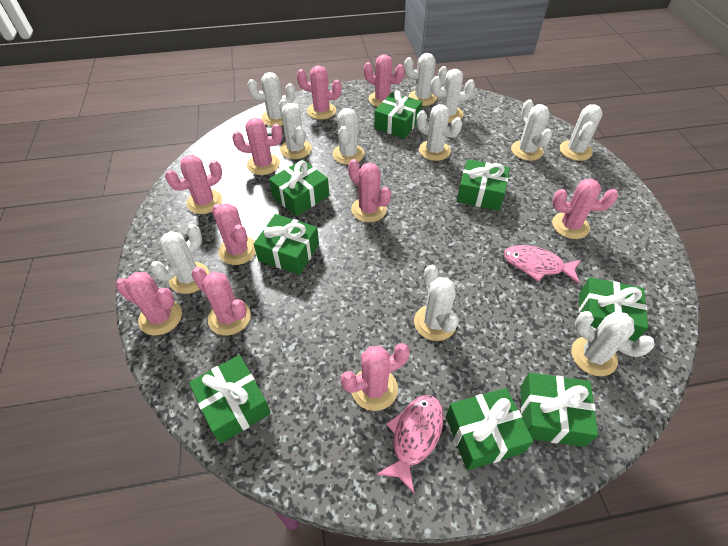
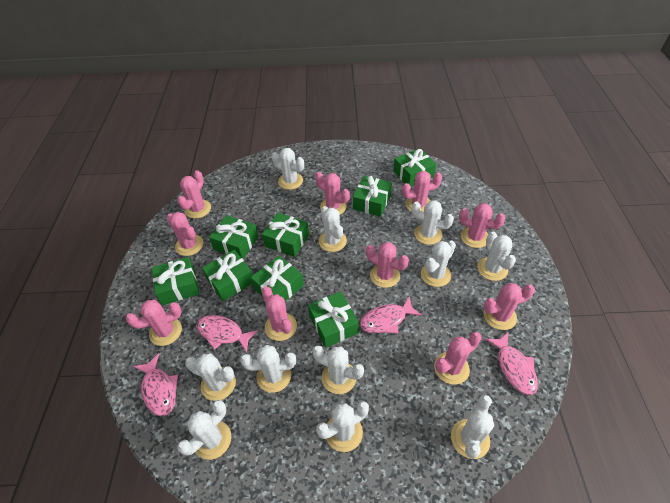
pink fish: 2 -> 4

